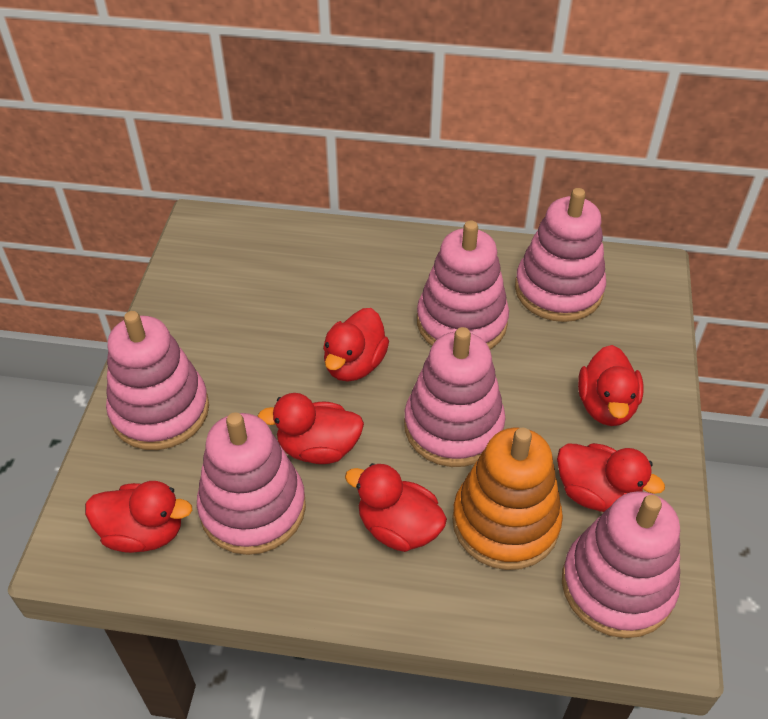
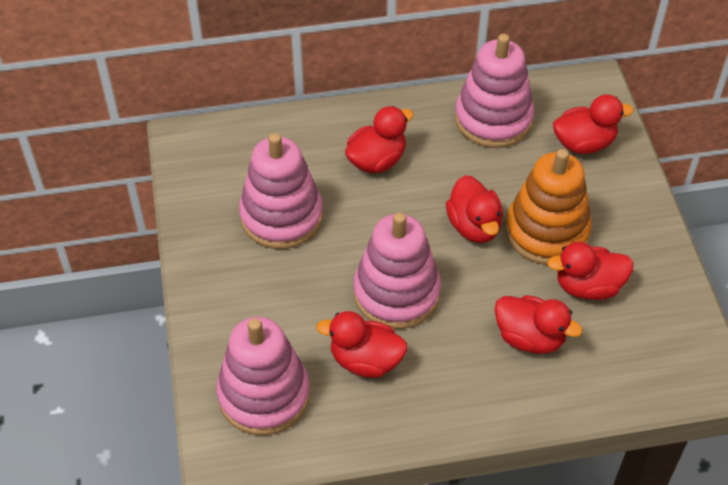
pink stacking toy: 6 -> 4

